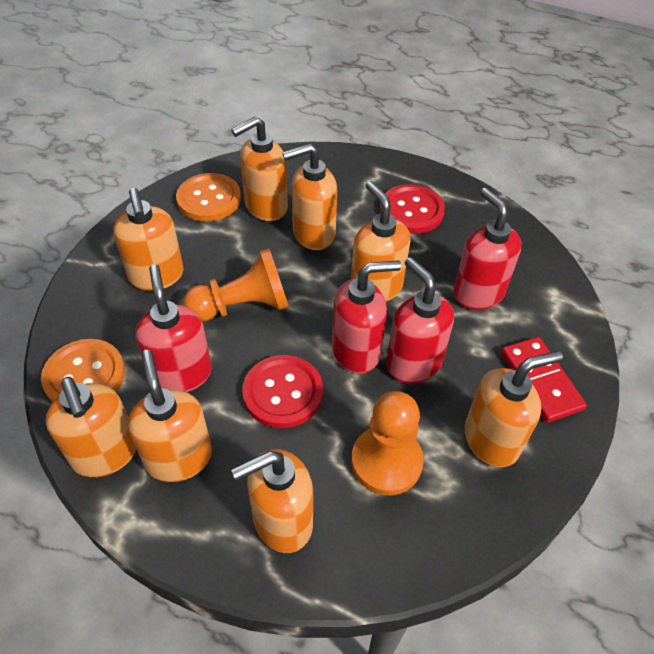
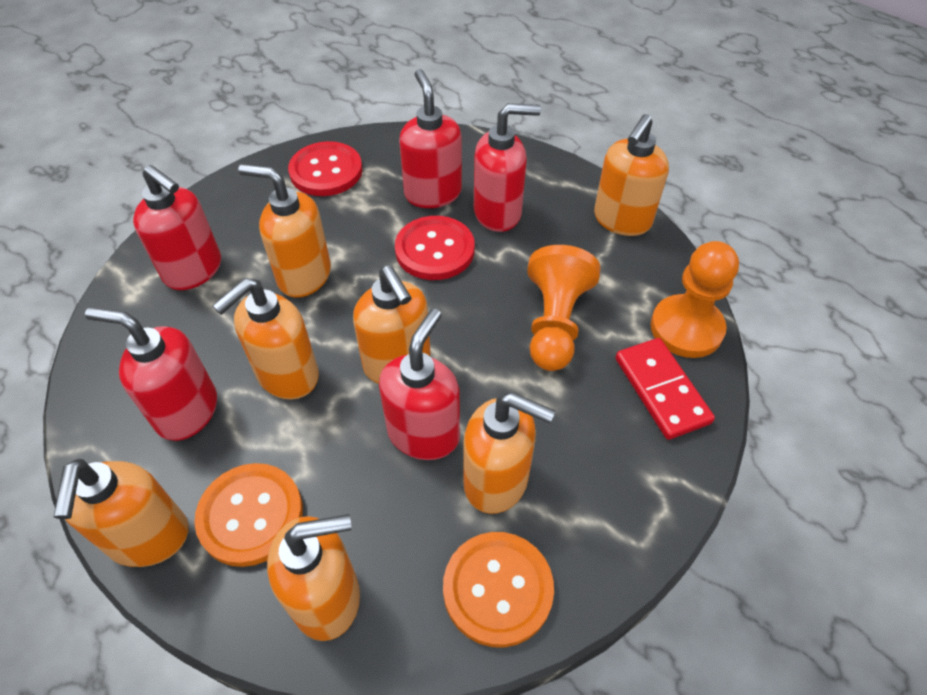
orange soap dispenser: 8 -> 7
red soap dispenser: 4 -> 5

